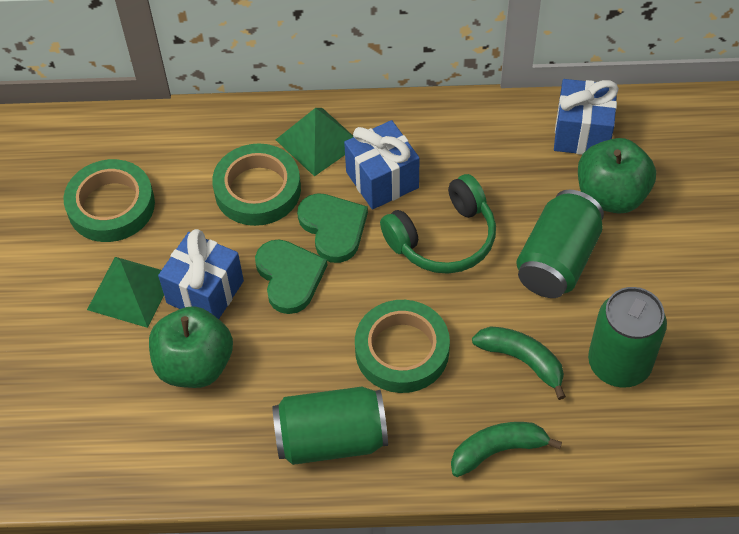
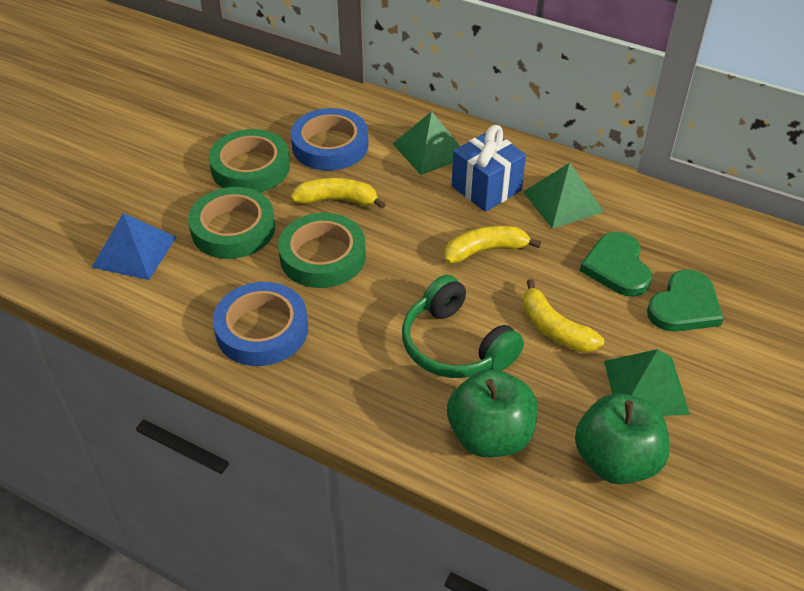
blue gift: 3 -> 1
blue pyramid: 0 -> 1
blue tape: 0 -> 2
green banana: 2 -> 0
green can: 3 -> 0
green pyramid: 2 -> 3
yellow banana: 0 -> 3

